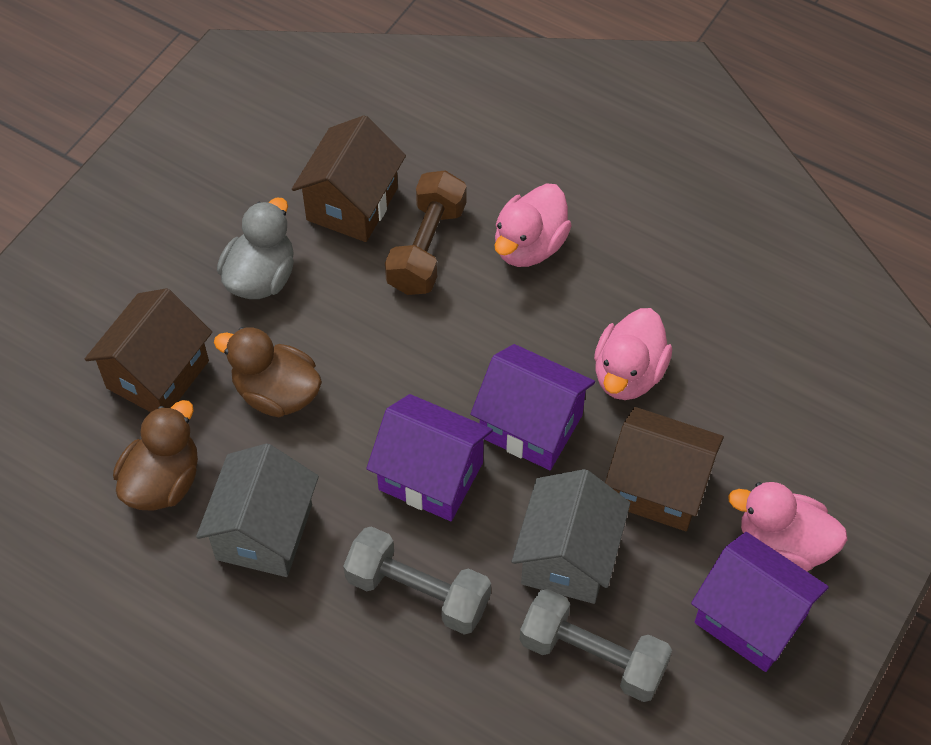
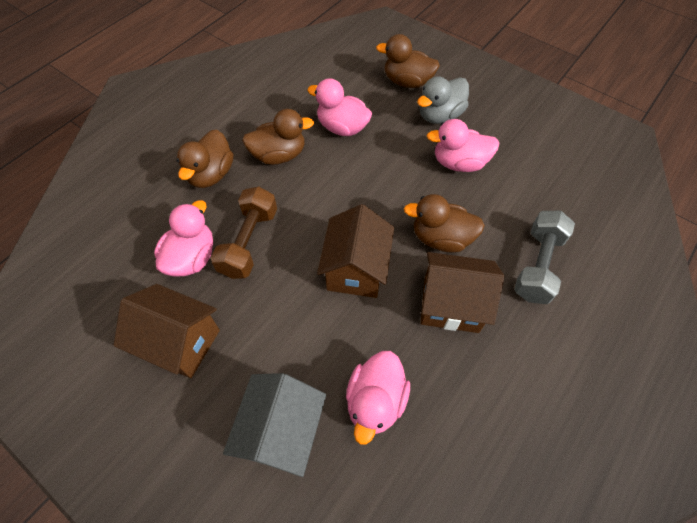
brown duck: 2 -> 4
grey dumbbell: 2 -> 1
grey house: 2 -> 1
pink duck: 3 -> 4
purple house: 3 -> 0

